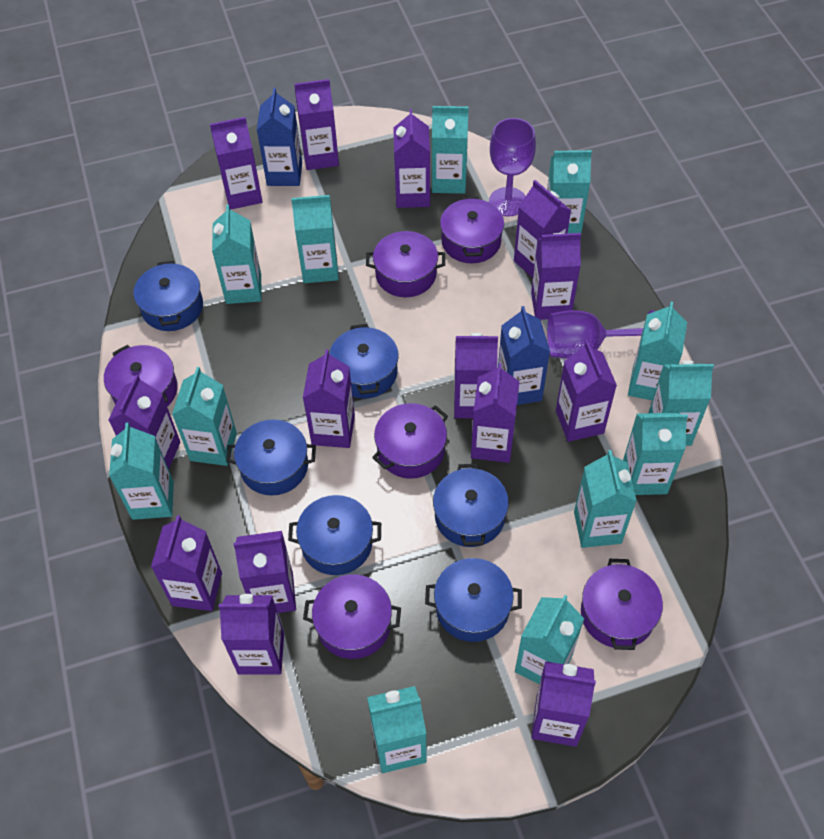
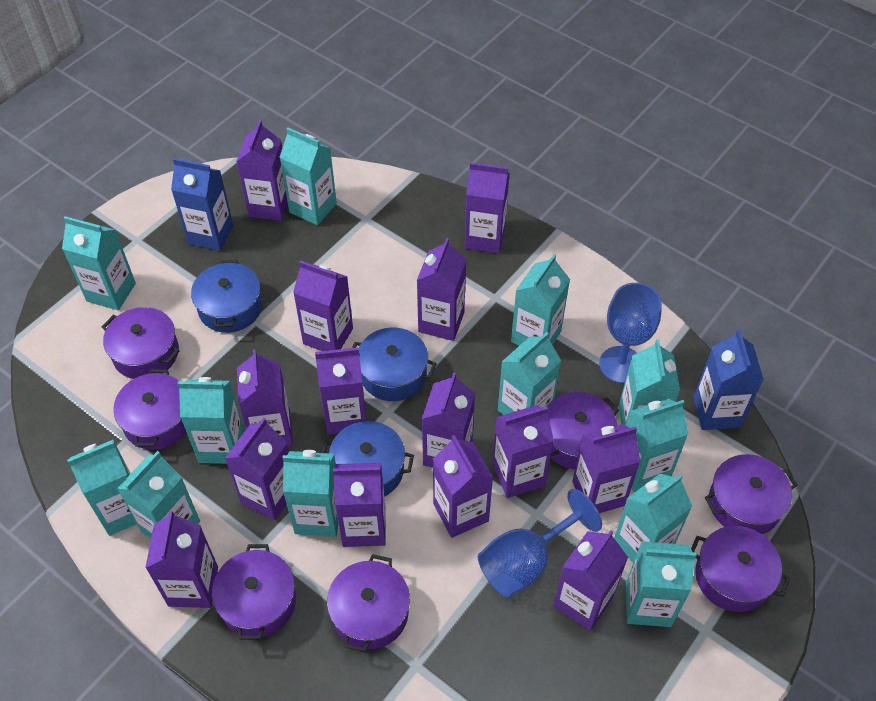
blue goblet: 0 -> 2
blue pot: 6 -> 3
purple goblet: 2 -> 0
purple pot: 6 -> 7

